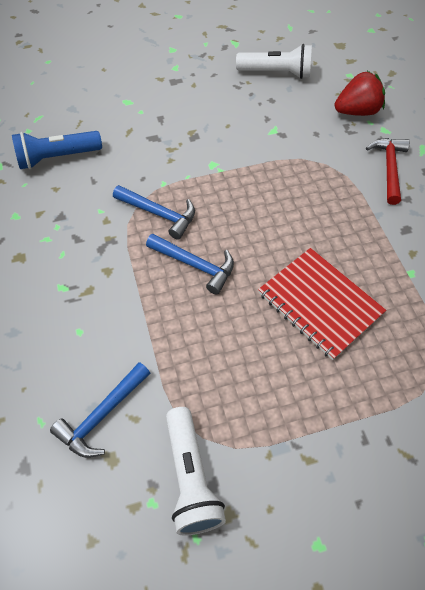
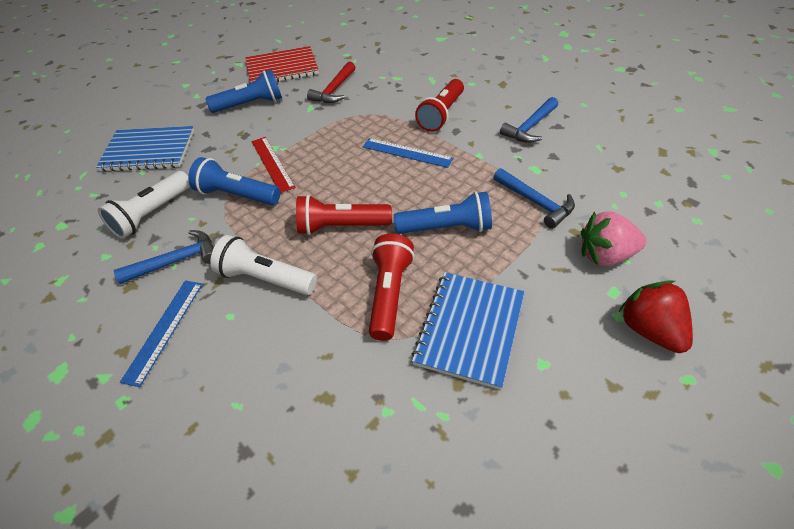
blue flashlight: 1 -> 3
blue notebook: 0 -> 2
blue ruler: 0 -> 2
pink strawberry: 0 -> 1
red flashlight: 0 -> 3
red ruler: 0 -> 1

